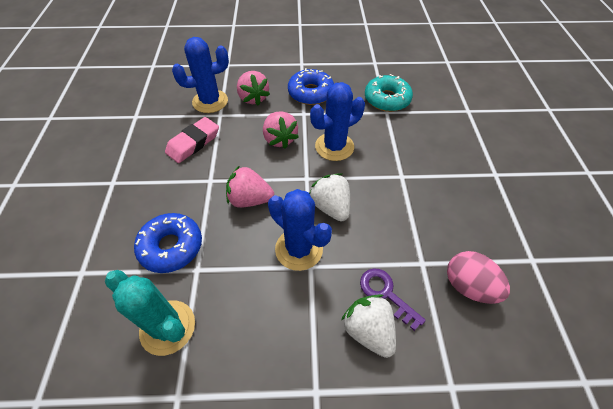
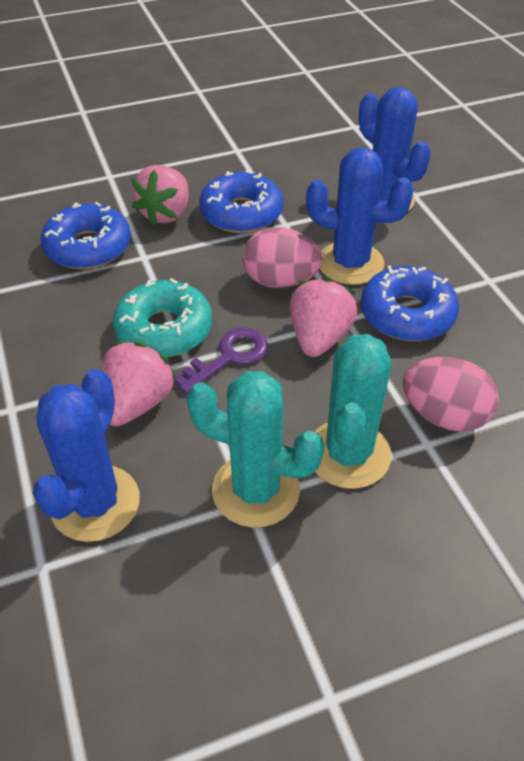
blue donut: 2 -> 3
pink egg: 1 -> 2
pink eraser: 1 -> 0
turquoise cactus: 1 -> 2
white strawberry: 2 -> 0

